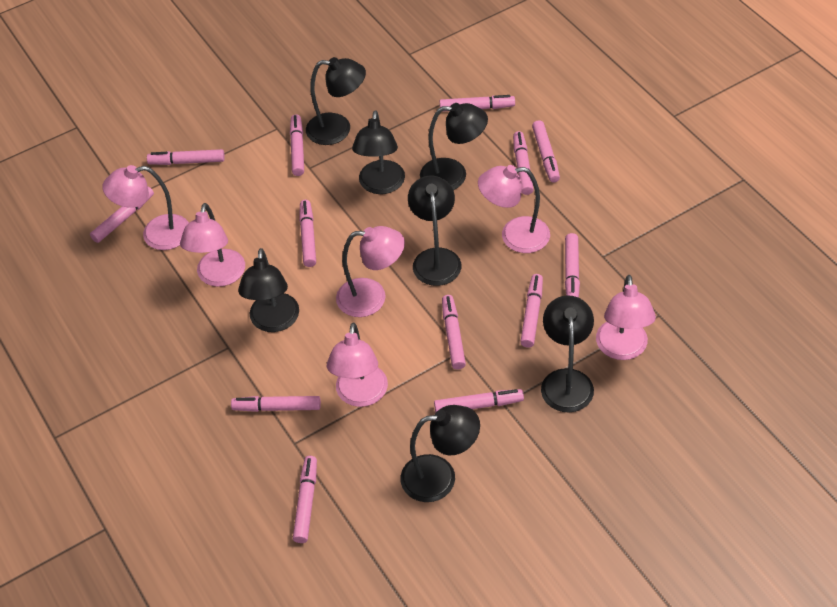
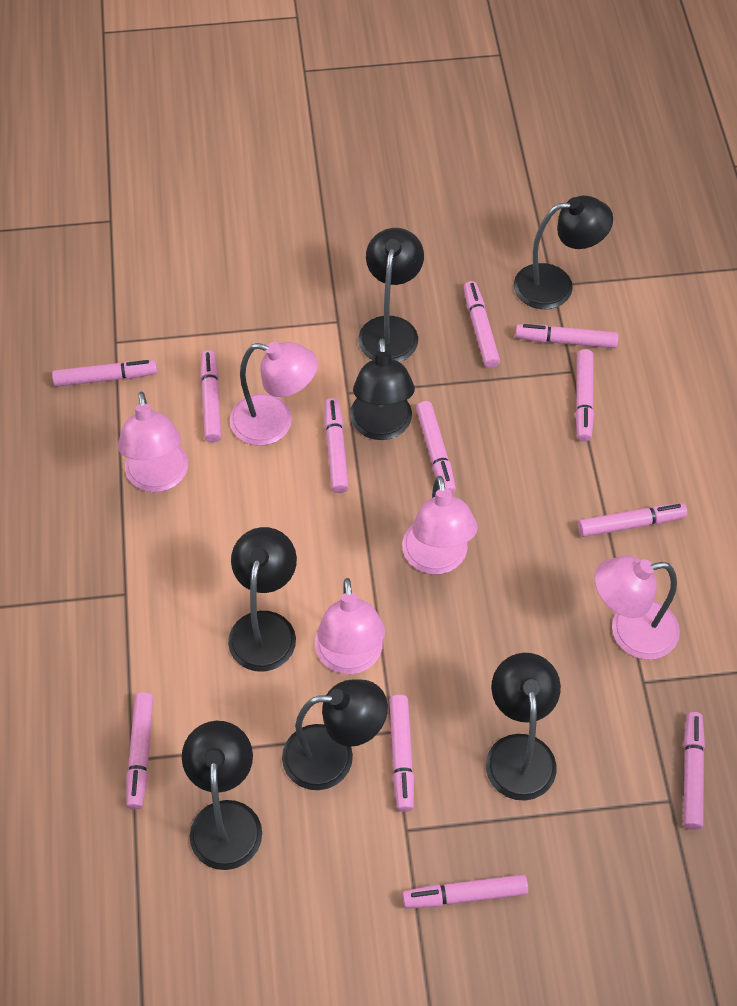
pink lamp: 6 -> 5
pink marker: 13 -> 12

